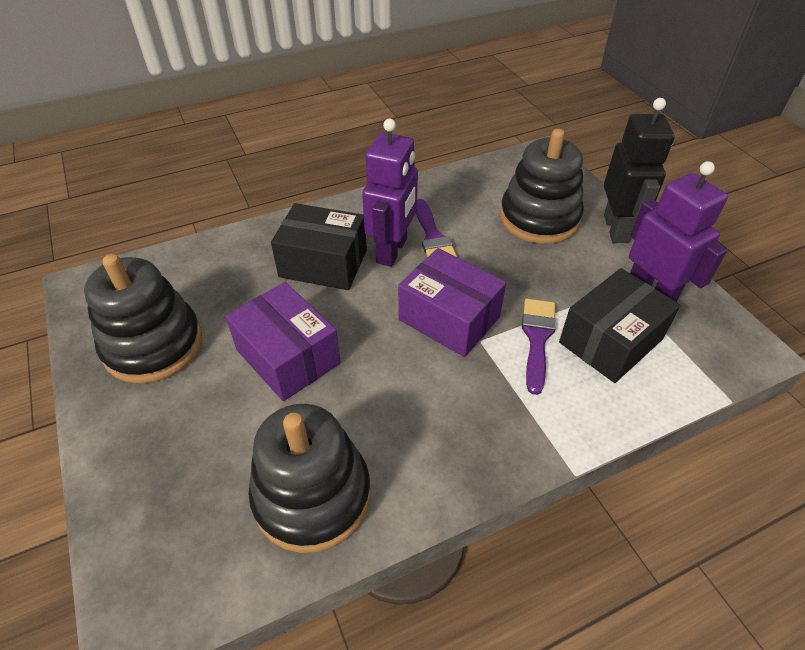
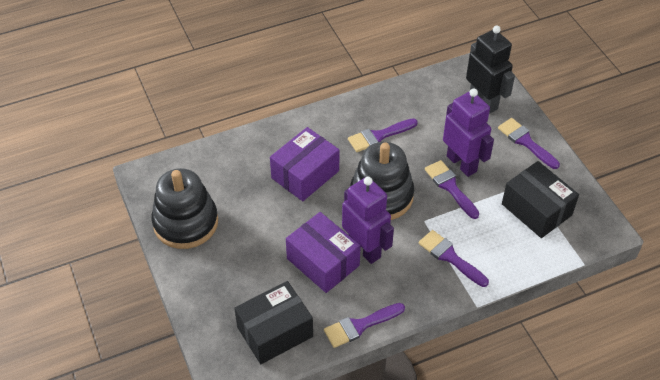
black stacking toy: 3 -> 2
purple brush: 2 -> 5

